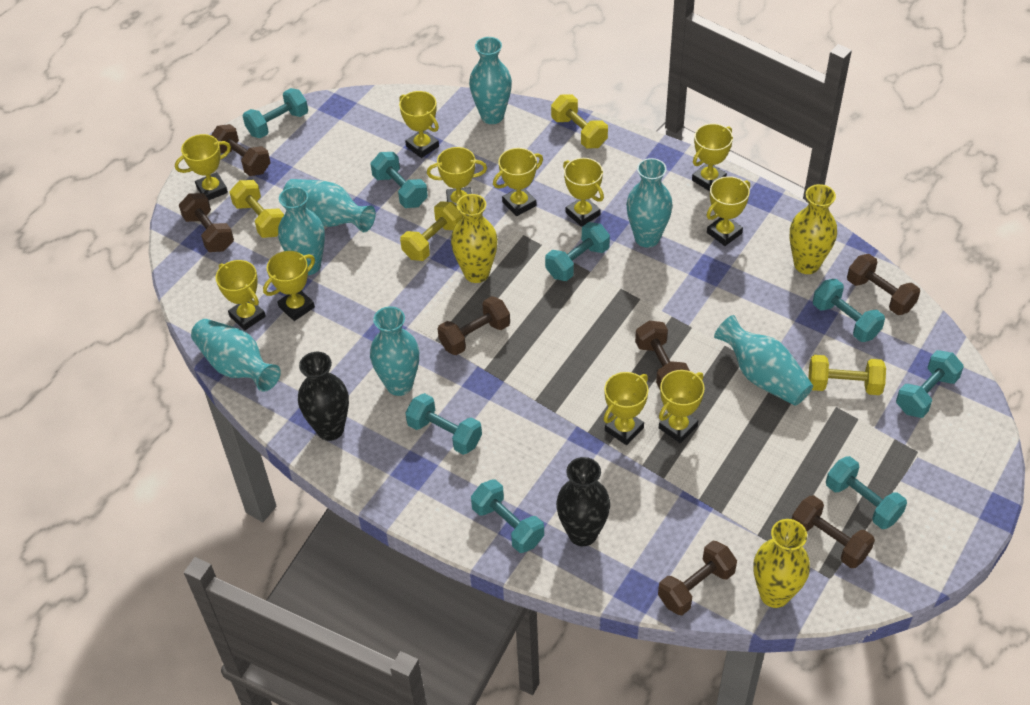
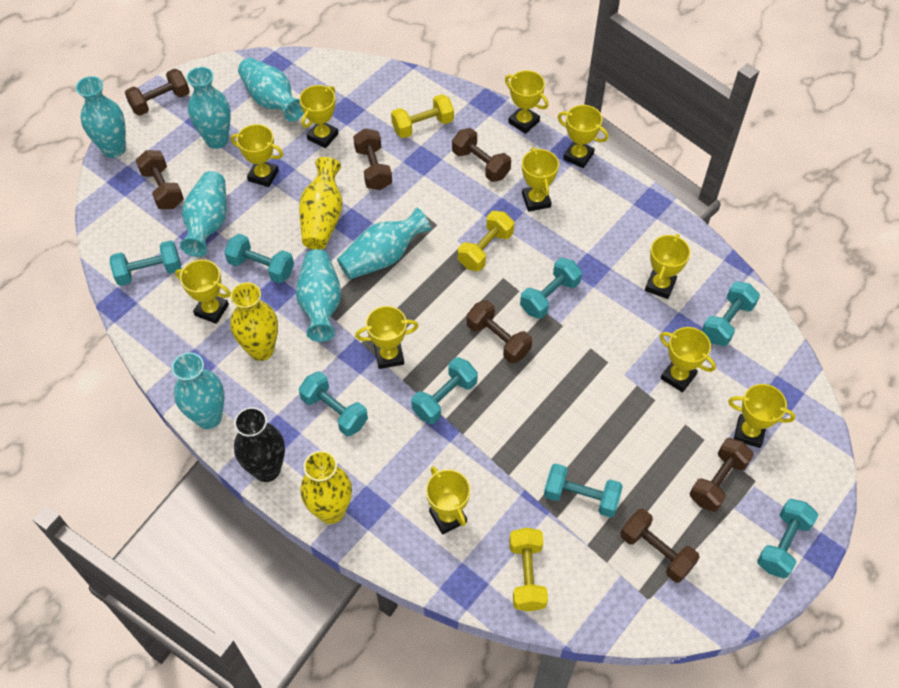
black vase: 2 -> 1
yellow dumbbell: 4 -> 3

